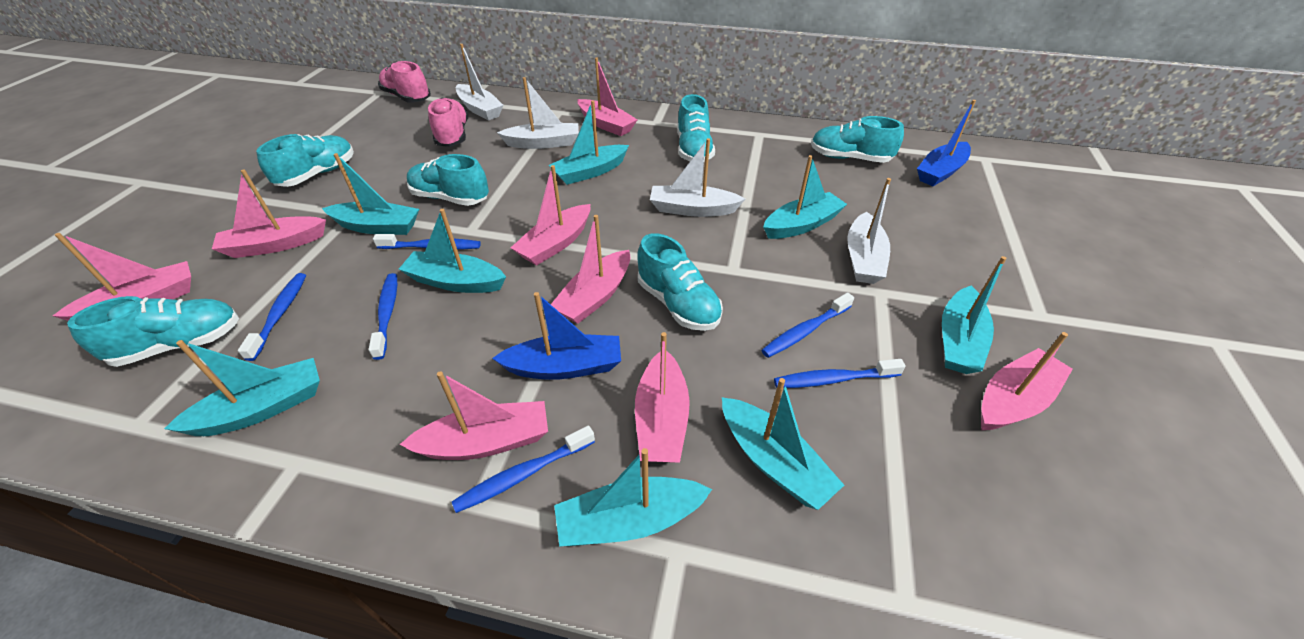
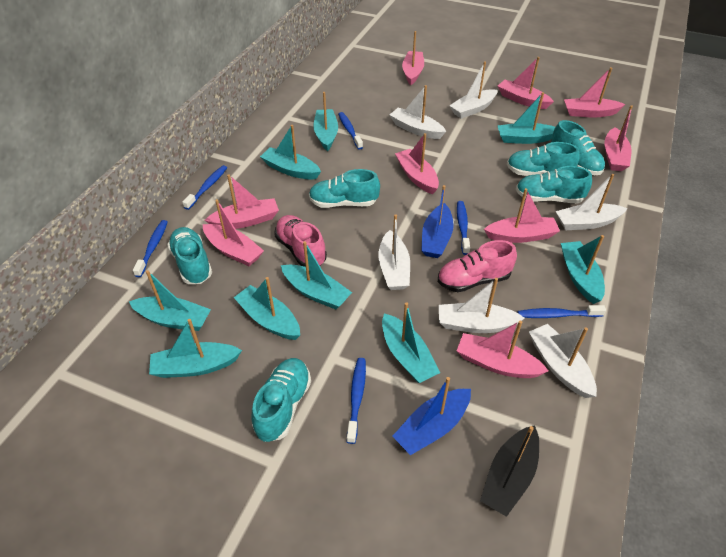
black boat: 0 -> 1
pink boat: 8 -> 9
turquoise boat: 8 -> 9
white boat: 4 -> 6

